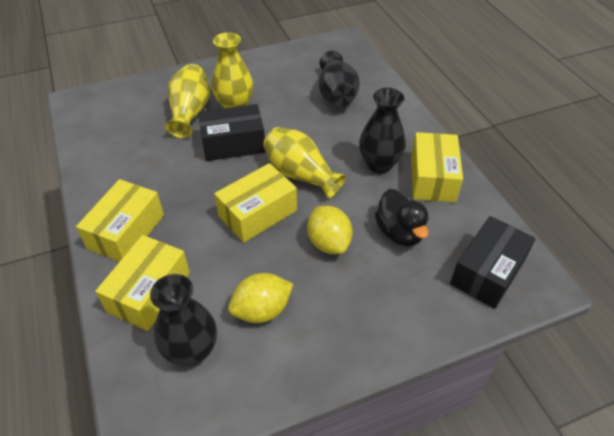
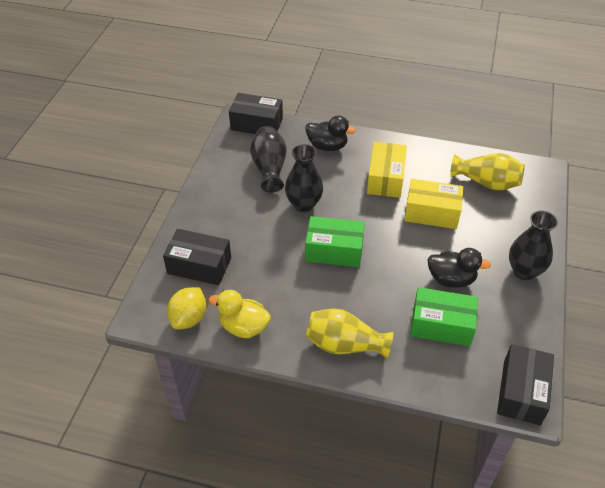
black box: 2 -> 3
black duck: 1 -> 2
green box: 0 -> 2
yellow box: 4 -> 2
yellow duck: 0 -> 1
yellow lemon: 2 -> 1
yellow vase: 3 -> 2

